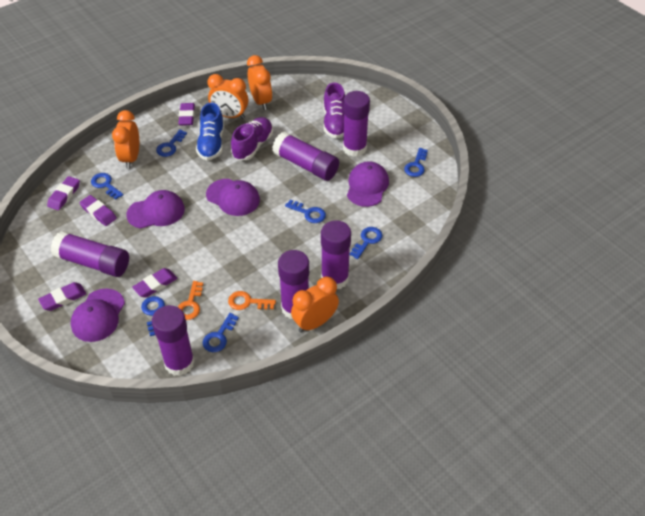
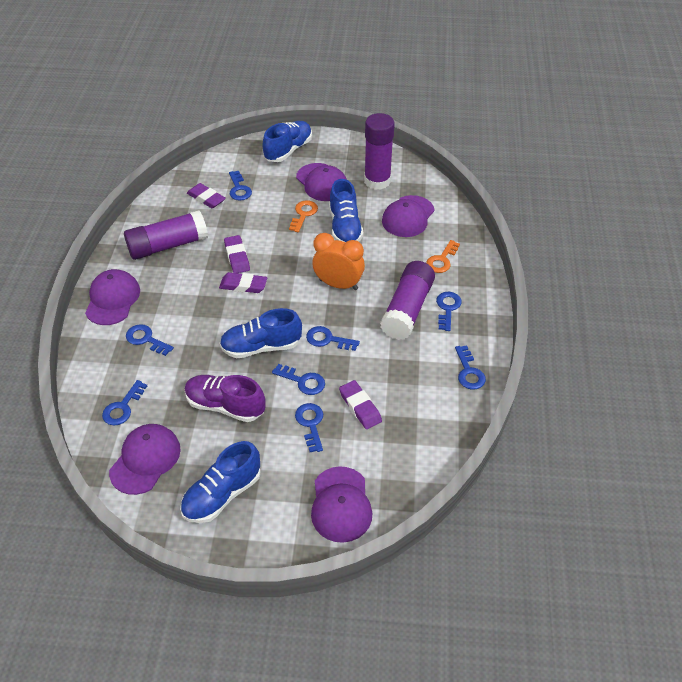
blue key: 7 -> 8
blue shoe: 1 -> 4
orange clock: 4 -> 1
purple cap: 4 -> 5
purple eraser: 5 -> 4
purple glue stick: 6 -> 3
purple shoe: 2 -> 1

